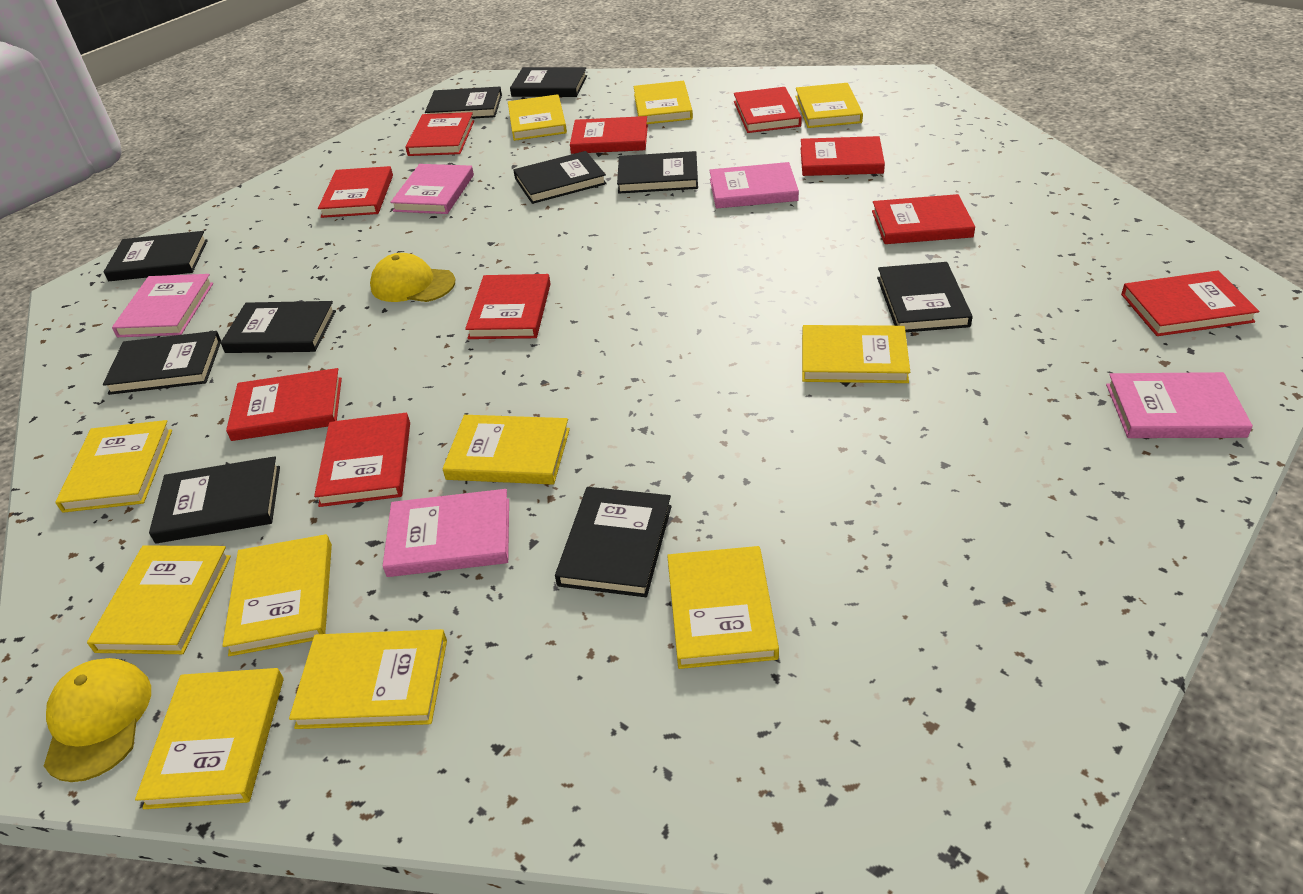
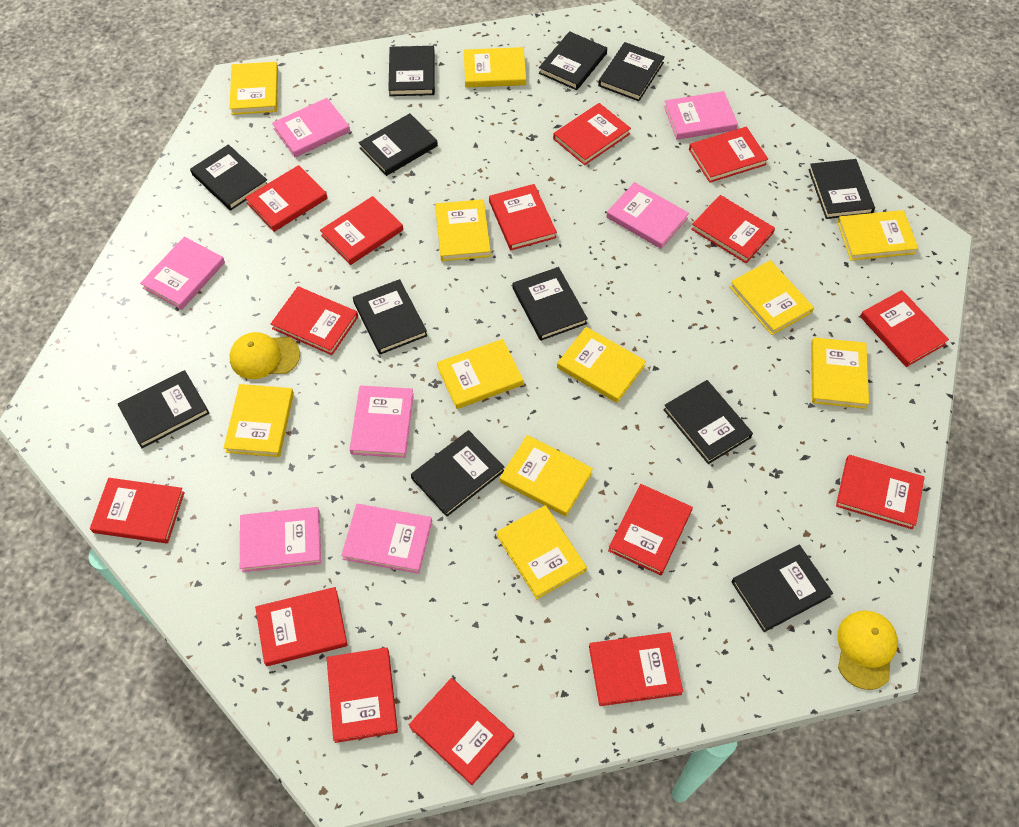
black book: 10 -> 12
pink book: 5 -> 7
red book: 10 -> 15

